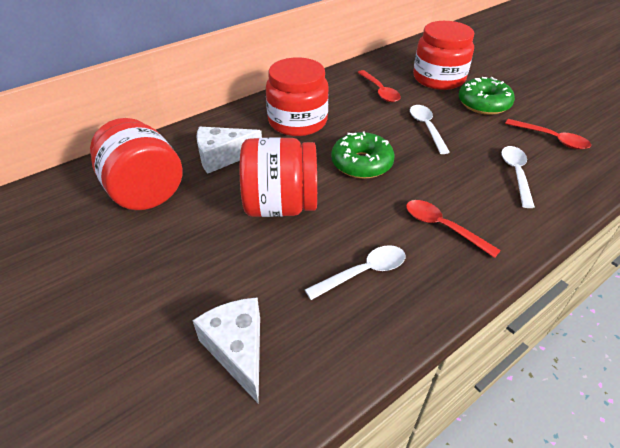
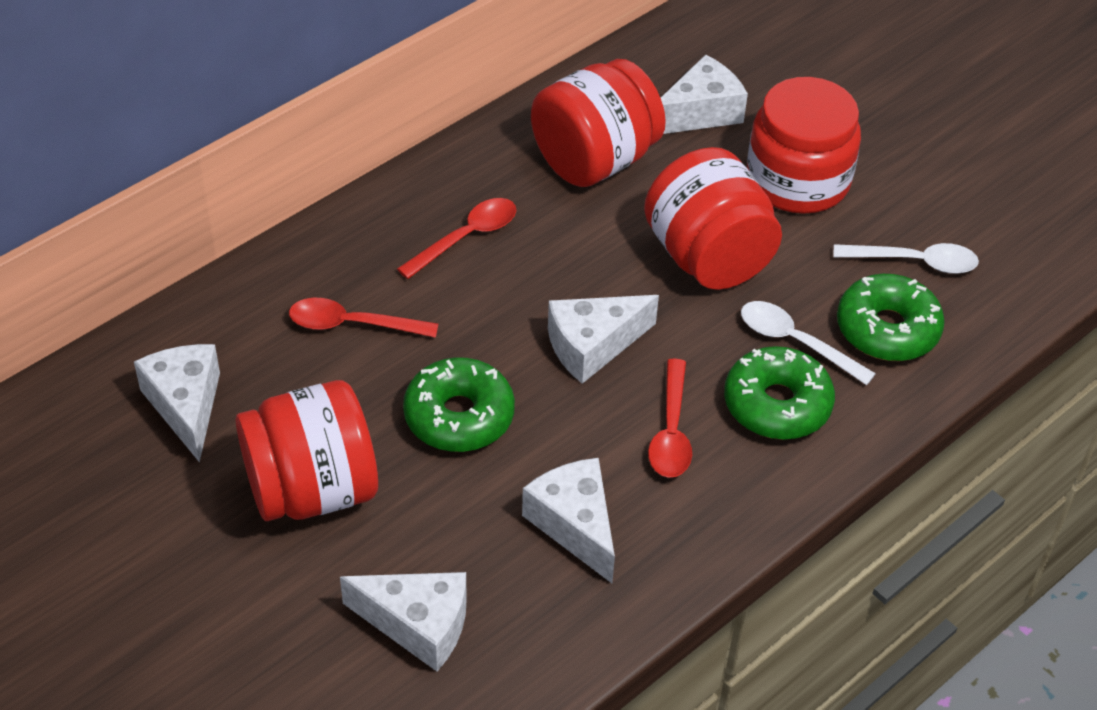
green donut: 2 -> 3
white cheese: 2 -> 5
white spoon: 3 -> 2

